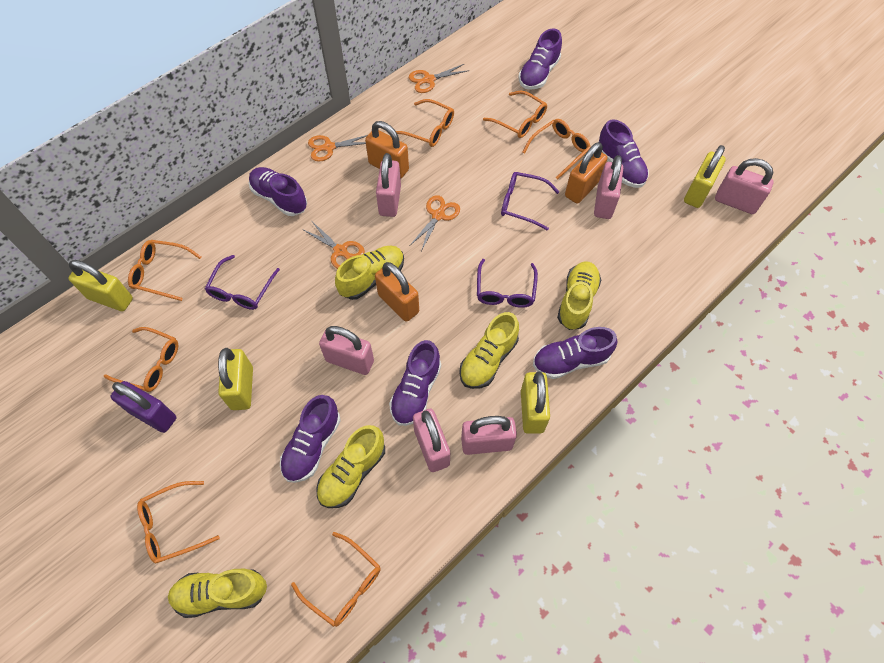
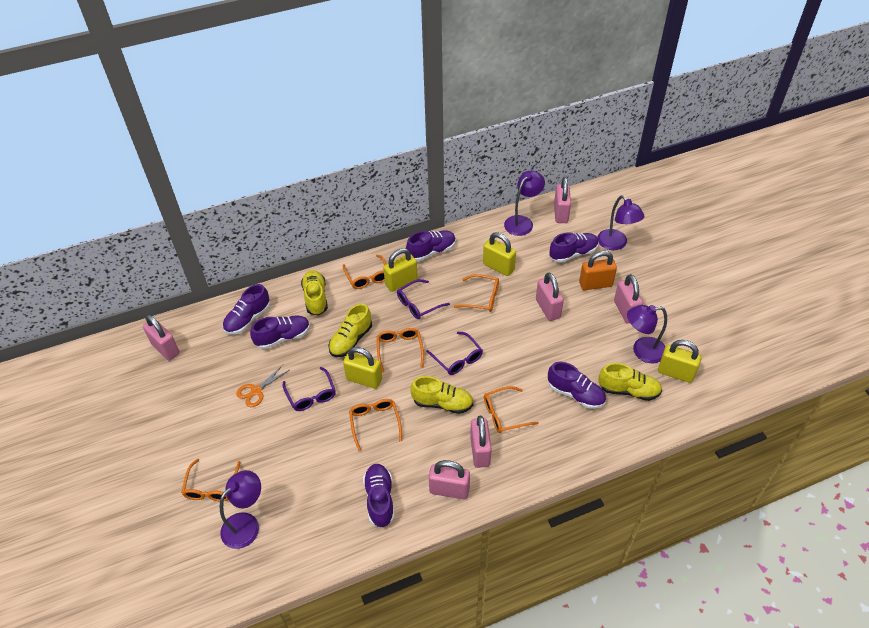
orange glasses: 7 -> 6
orange padlock: 3 -> 1
orange scissors: 4 -> 1
purple lamp: 0 -> 4
purple padlock: 1 -> 0
yellow shoe: 5 -> 4

